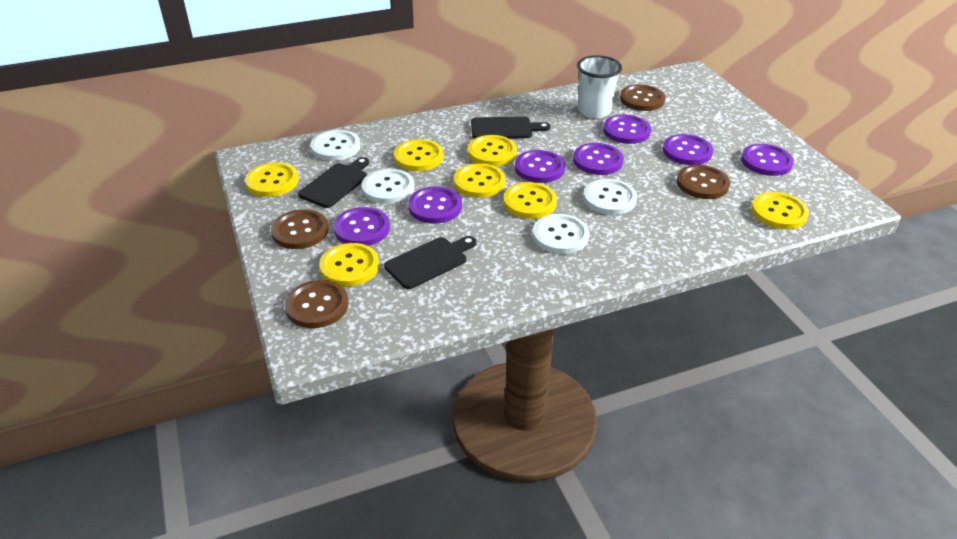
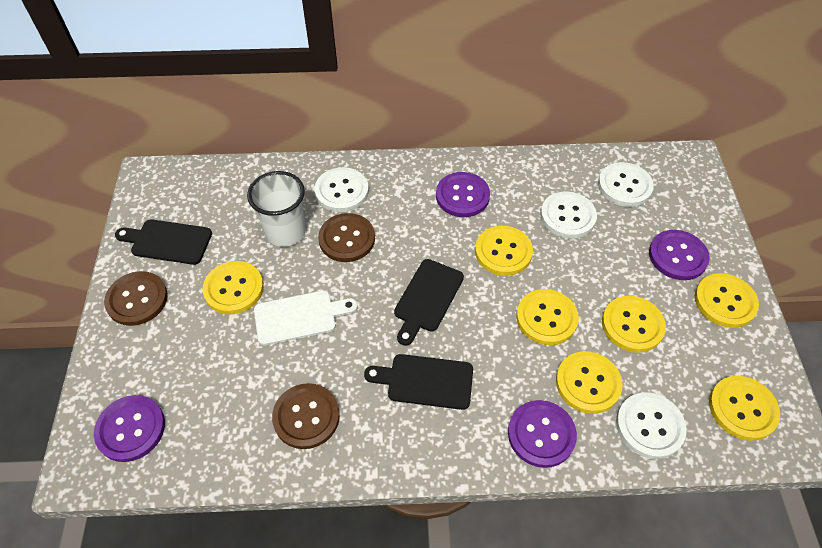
brown button: 4 -> 3
purple button: 7 -> 4
white cutting board: 0 -> 1

